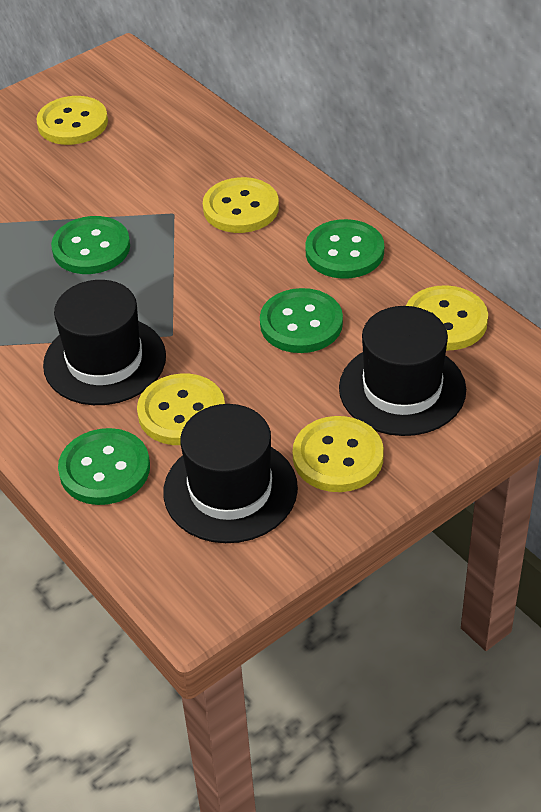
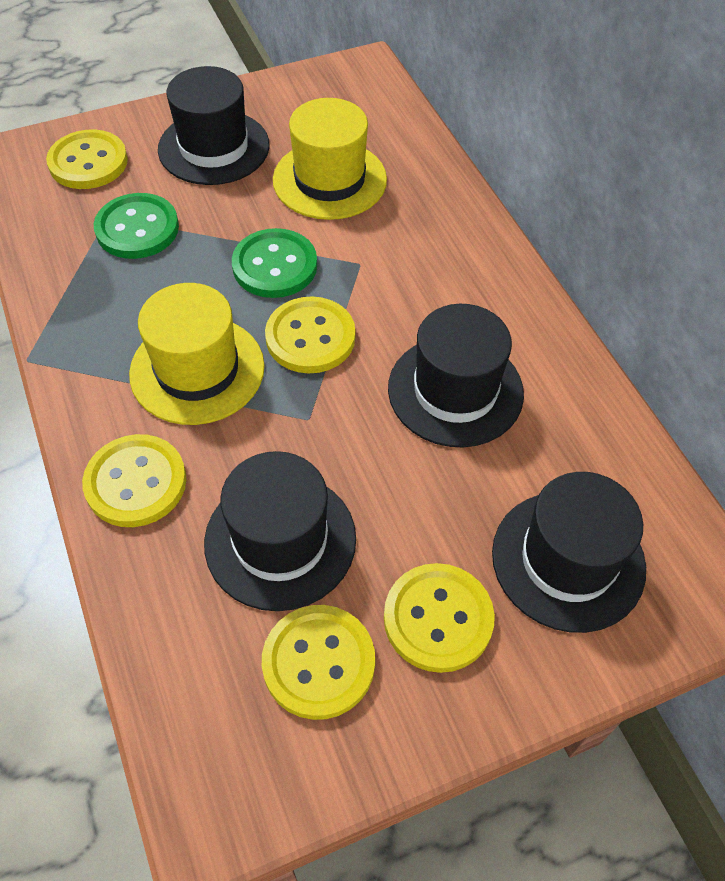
black hat: 3 -> 4
green button: 4 -> 2
yellow hat: 0 -> 2

